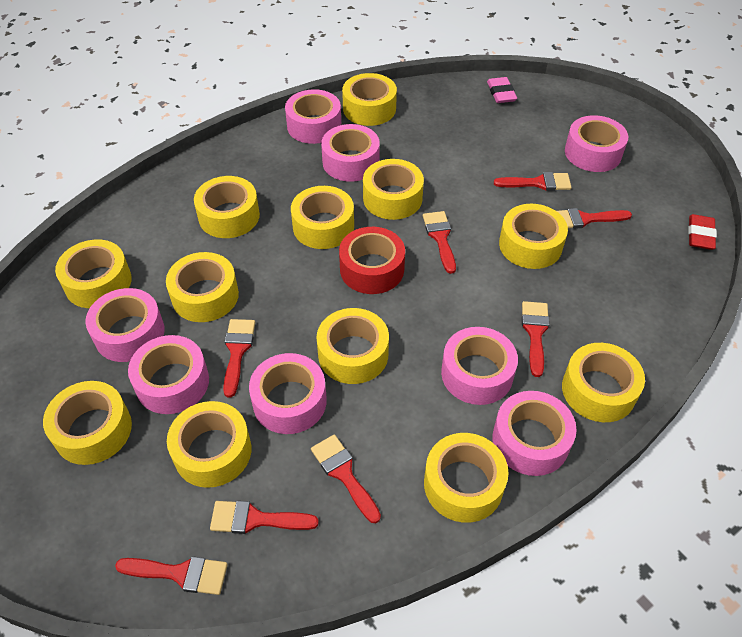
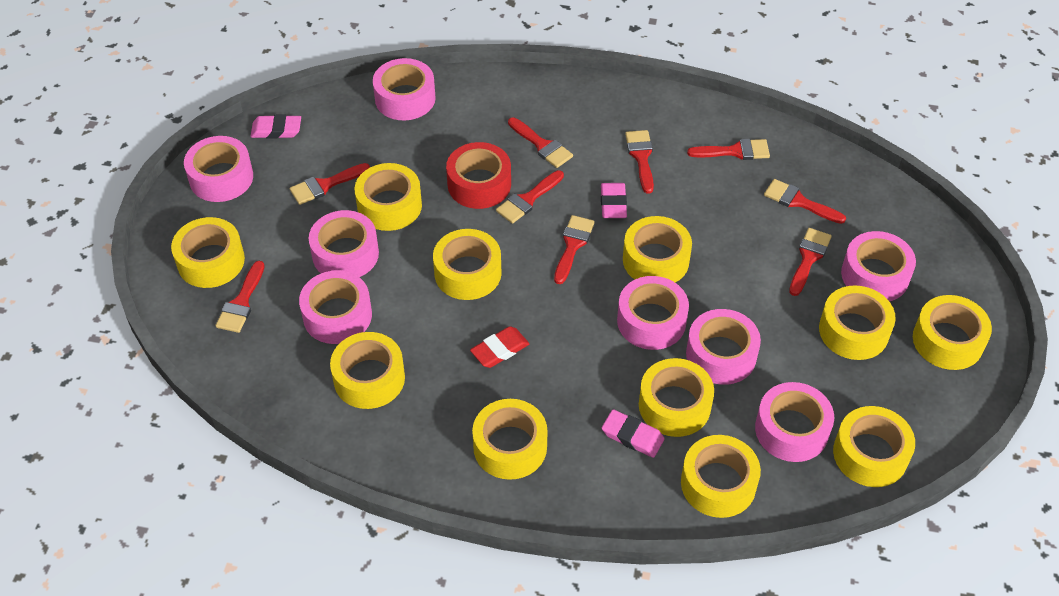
pink eraser: 1 -> 3
red brush: 8 -> 9
yellow tape: 12 -> 11

